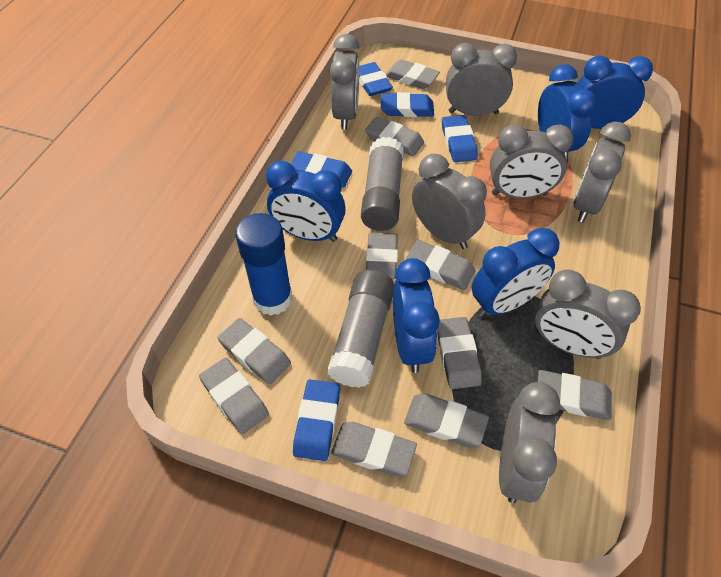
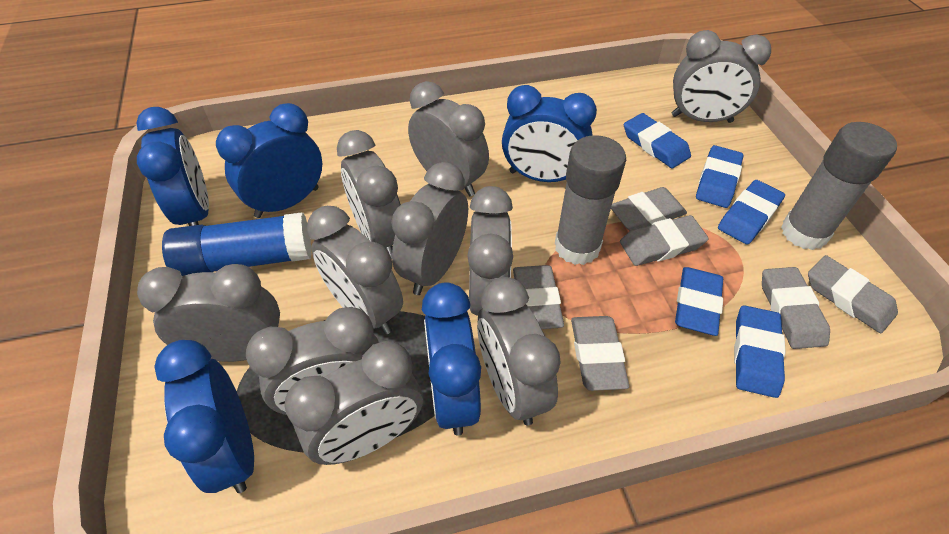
grey clock: 7 -> 10
grey eraser: 10 -> 6

